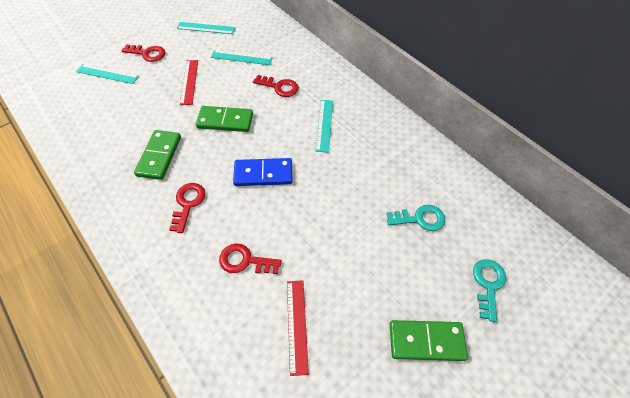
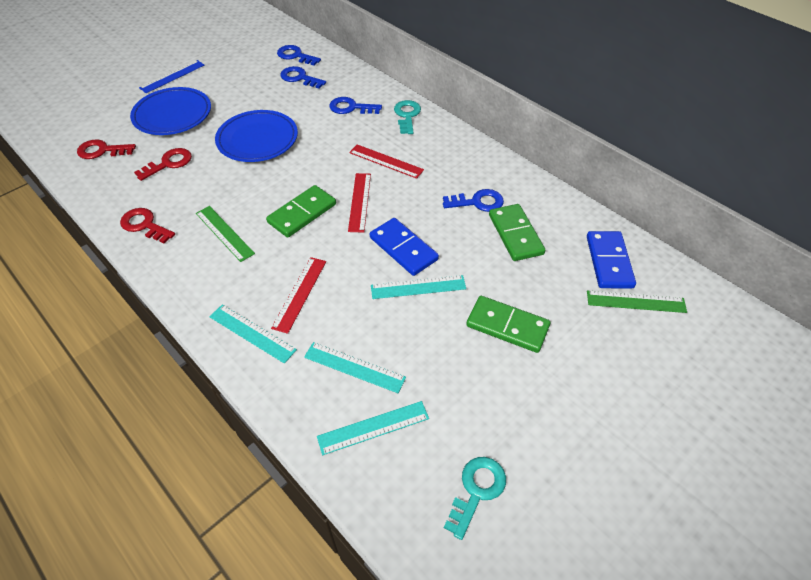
blue domino: 1 -> 2
blue key: 0 -> 4
blue plate: 0 -> 2
blue ruler: 0 -> 1
green ruler: 0 -> 2
red key: 4 -> 3
red ruler: 2 -> 3

